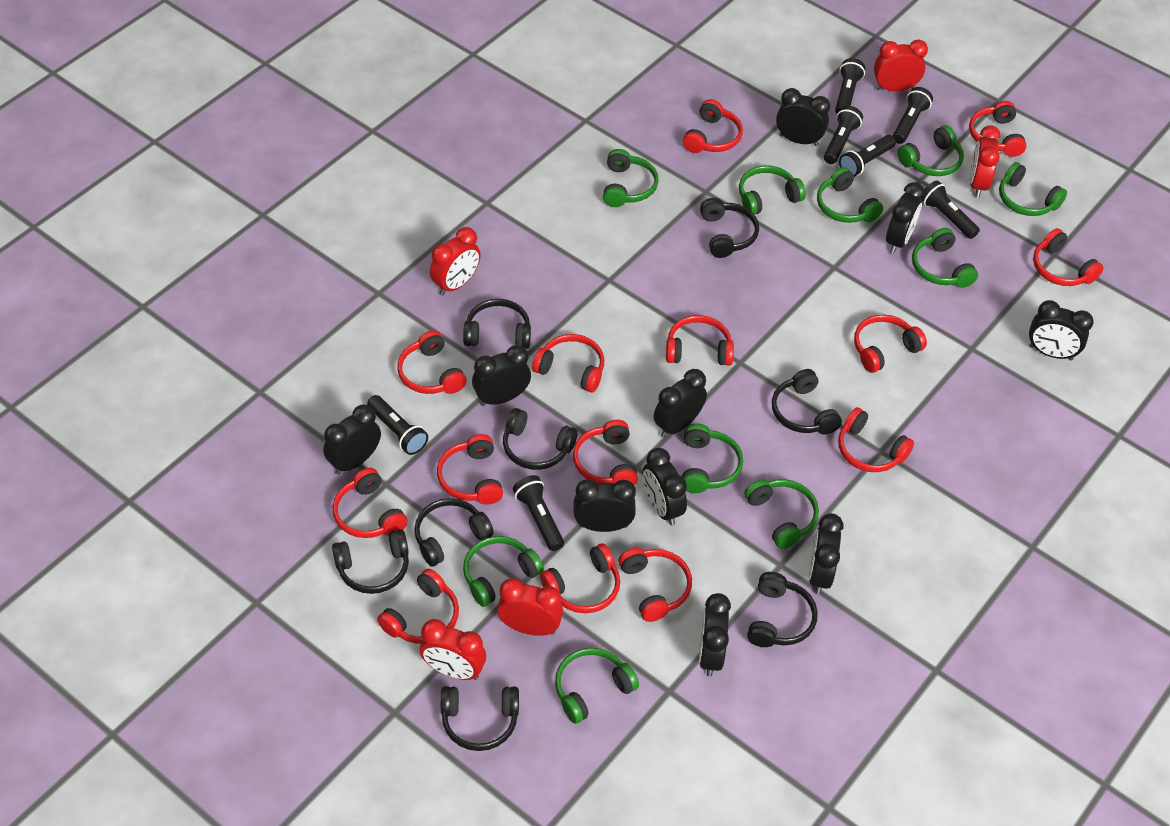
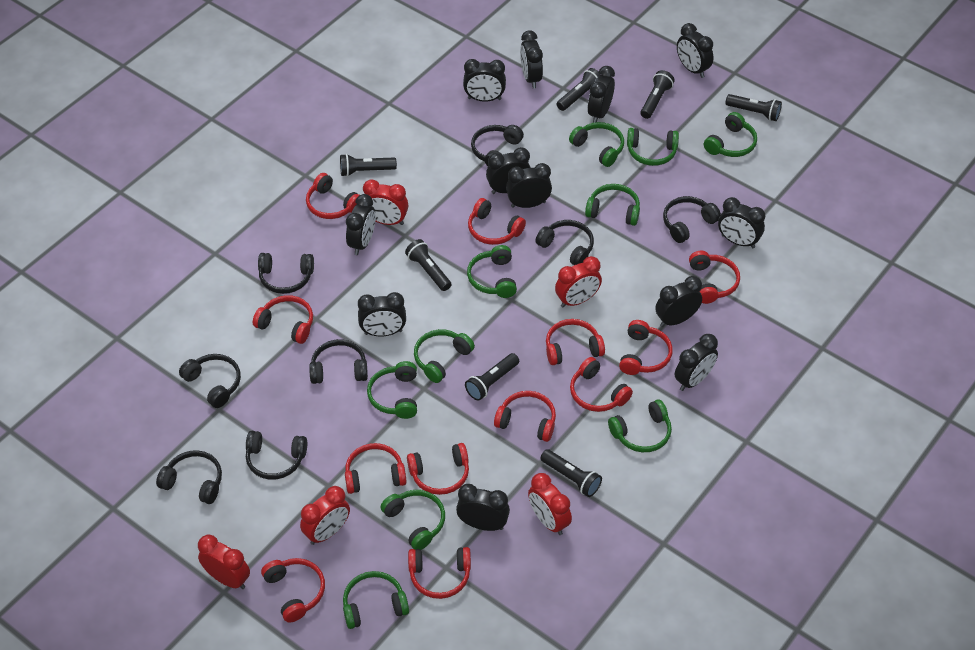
black clock: 10 -> 12
red headphones: 14 -> 12

